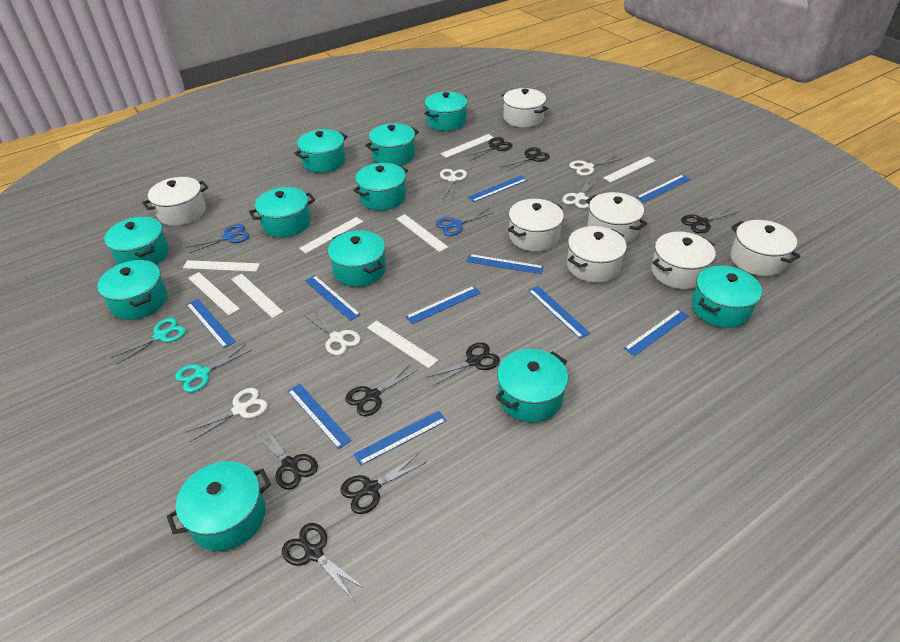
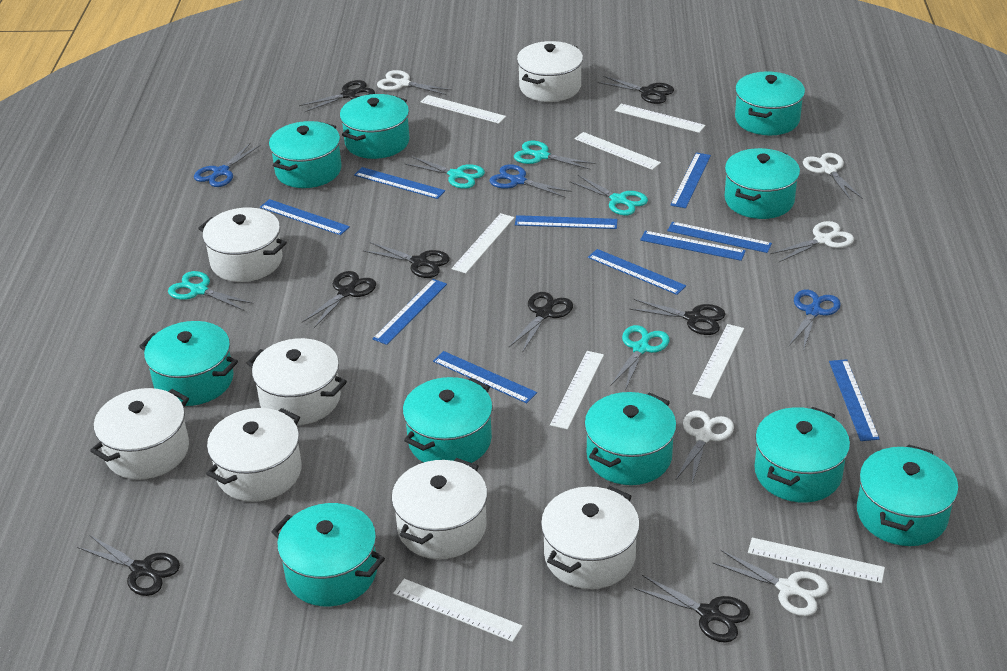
blue scissors: 2 -> 3
turquoise pot: 11 -> 10
turquoise scissors: 2 -> 5

